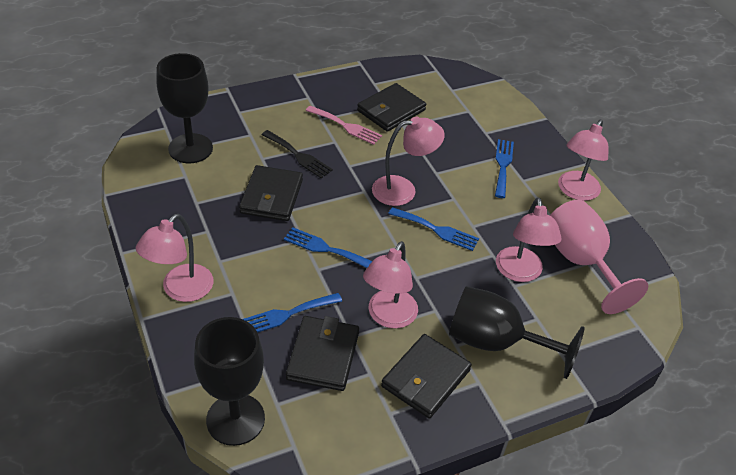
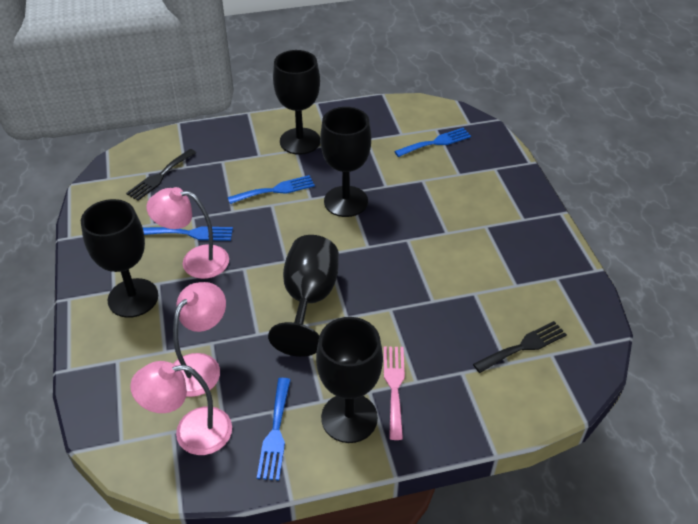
black fork: 1 -> 2
black goblet: 3 -> 5
black wallet: 4 -> 0
pink goblet: 1 -> 0
pink lamp: 5 -> 3

